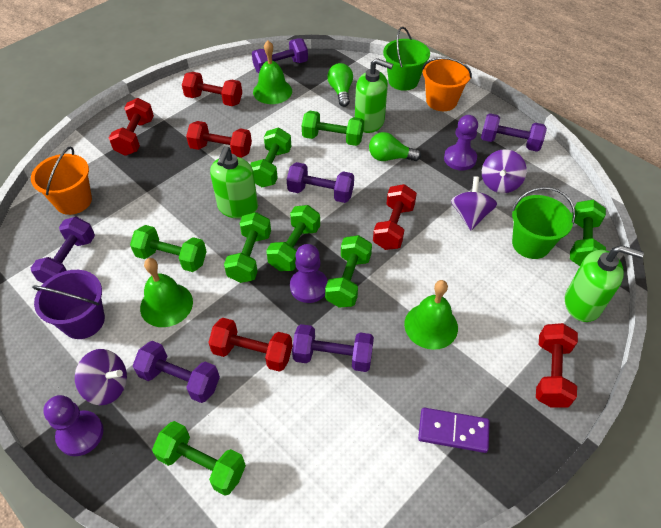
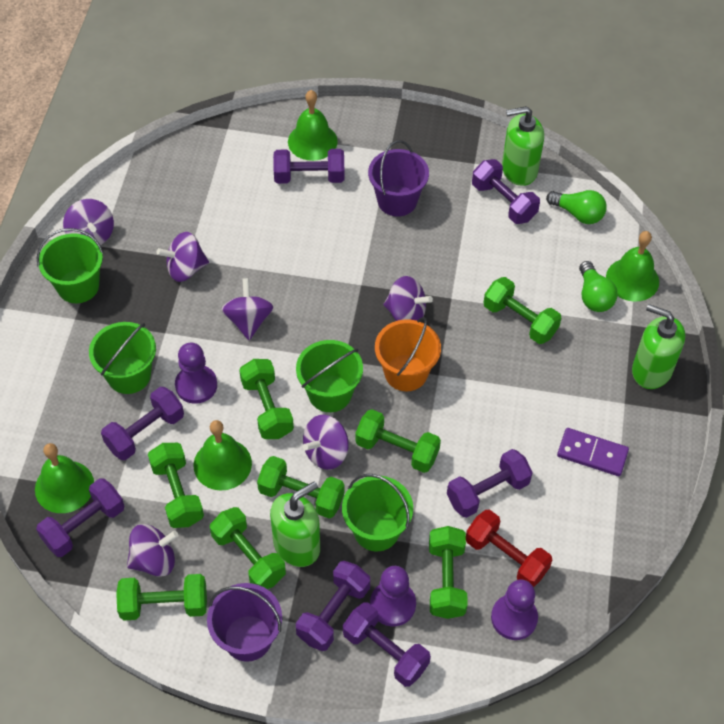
green bell: 3 -> 4
green bucket: 2 -> 4
orange bucket: 2 -> 1
purple bucket: 1 -> 2
purple dumbbell: 6 -> 7
purple spinning top: 3 -> 6
red dumbbell: 6 -> 1

